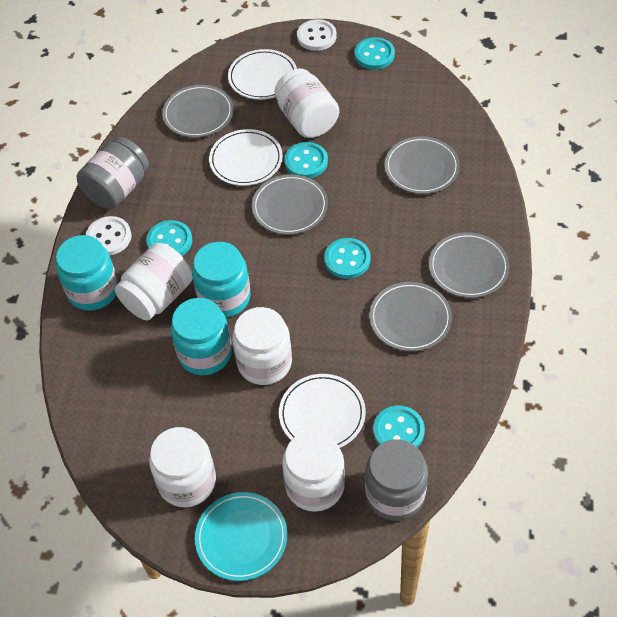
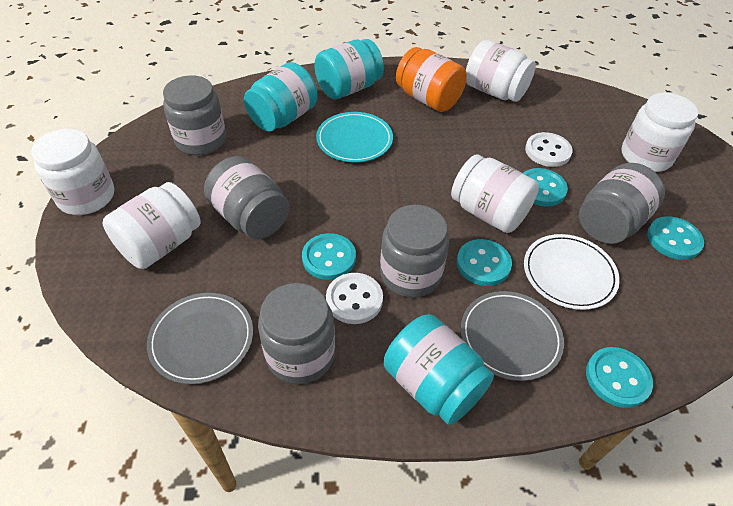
grey jar: 2 -> 5
grey plate: 5 -> 2
orange jar: 0 -> 1
white plate: 3 -> 1

